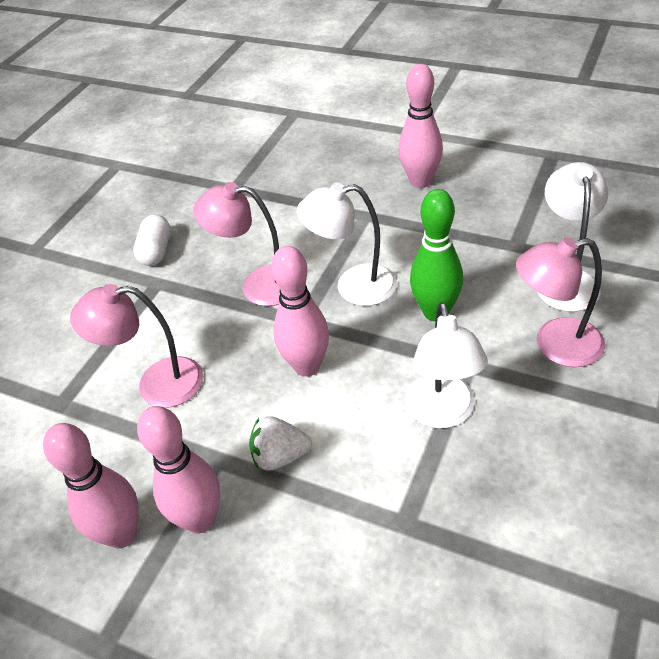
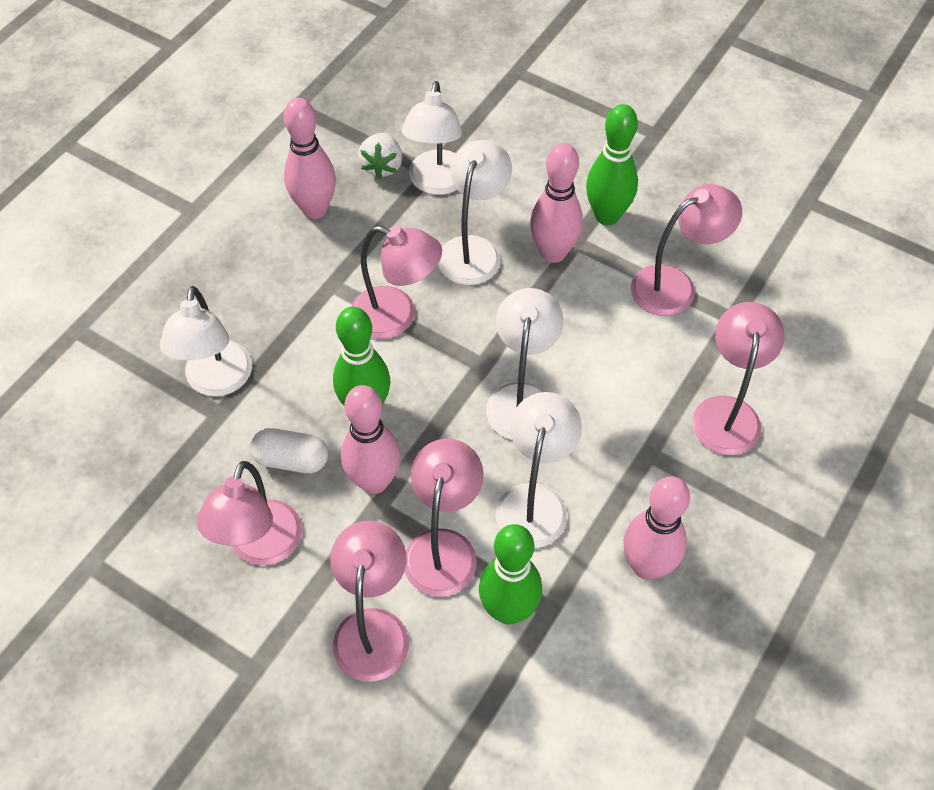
green bowling pin: 1 -> 3
pink lamp: 3 -> 6
white lamp: 3 -> 5

